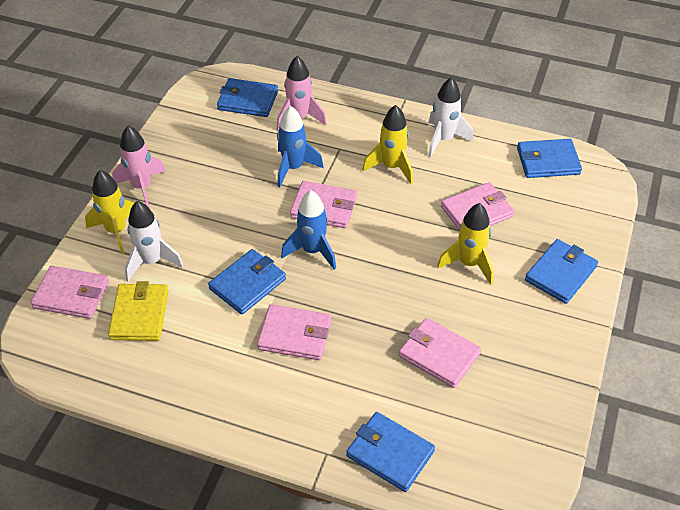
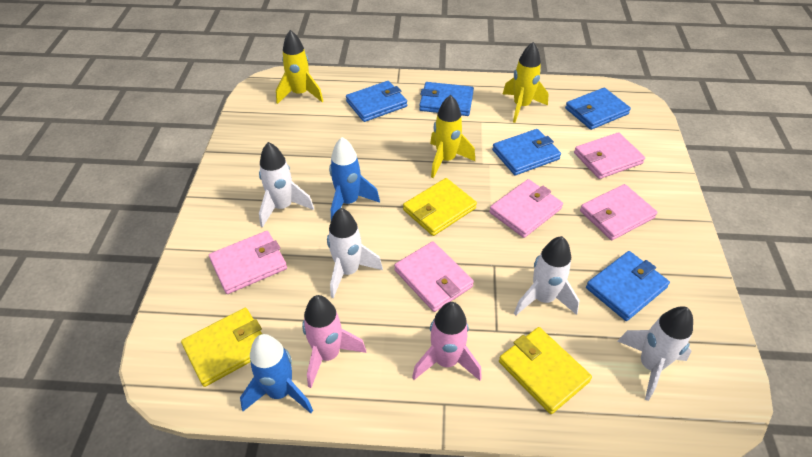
white rocket: 2 -> 4
yellow wallet: 1 -> 3

